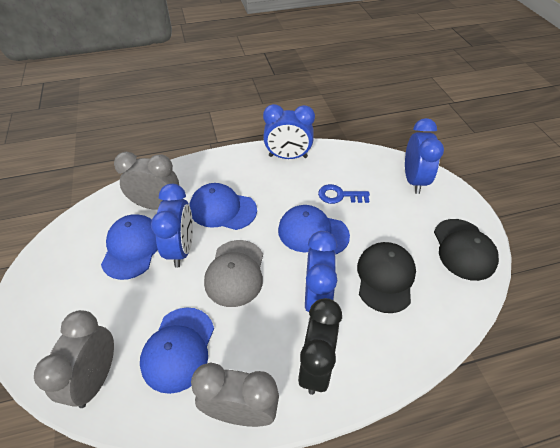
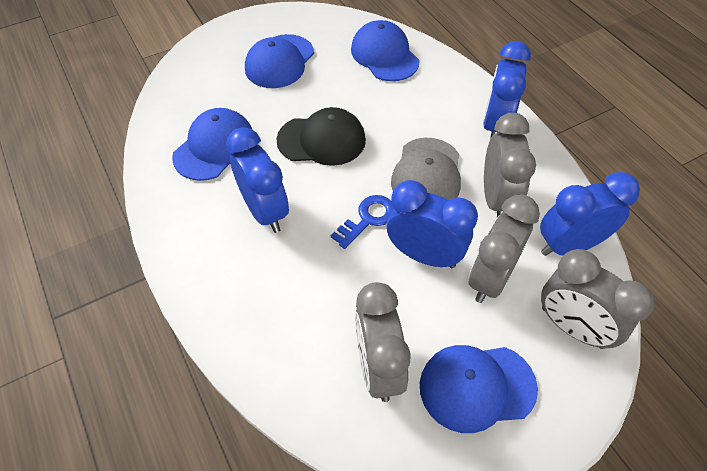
black cap: 2 -> 1
black clock: 1 -> 0
grey clock: 3 -> 4

